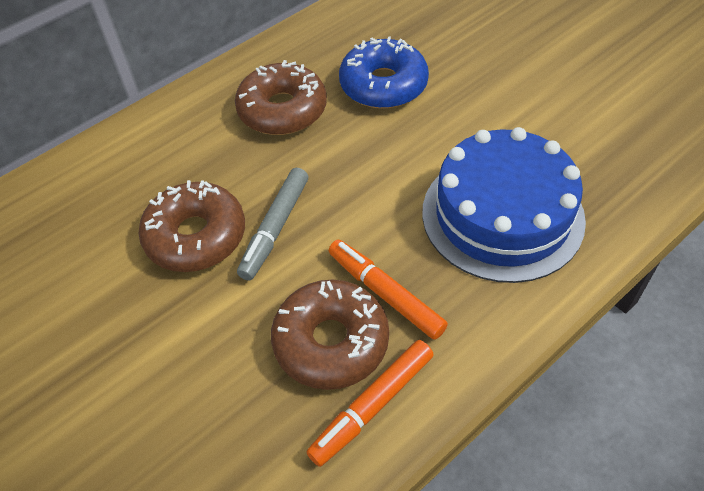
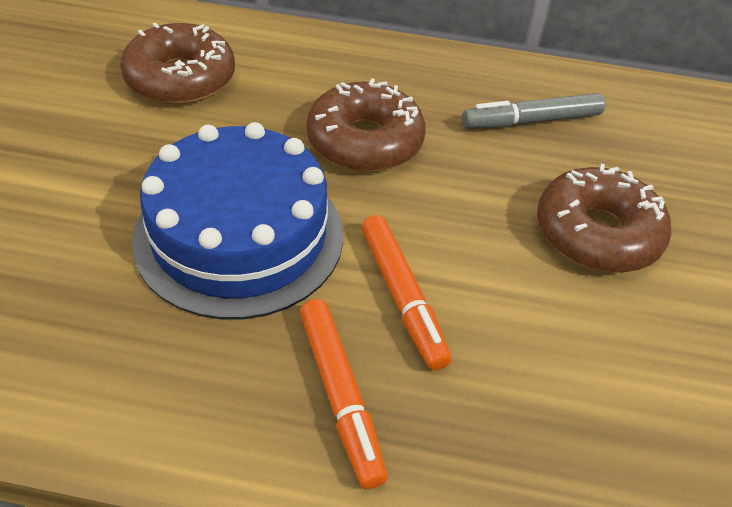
blue donut: 1 -> 0

